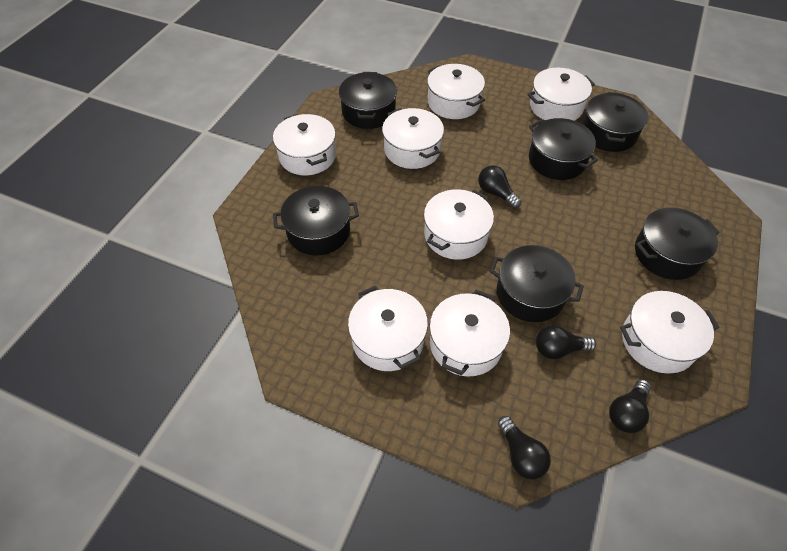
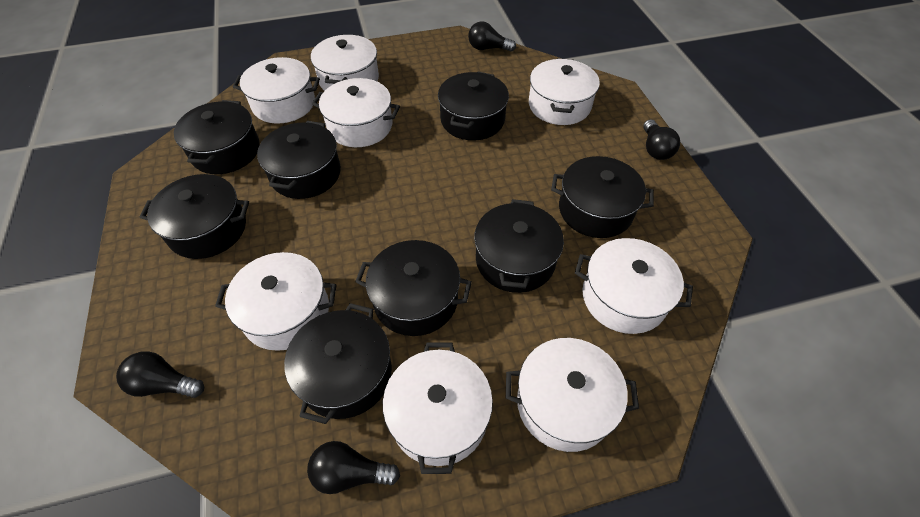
black pot: 6 -> 8

